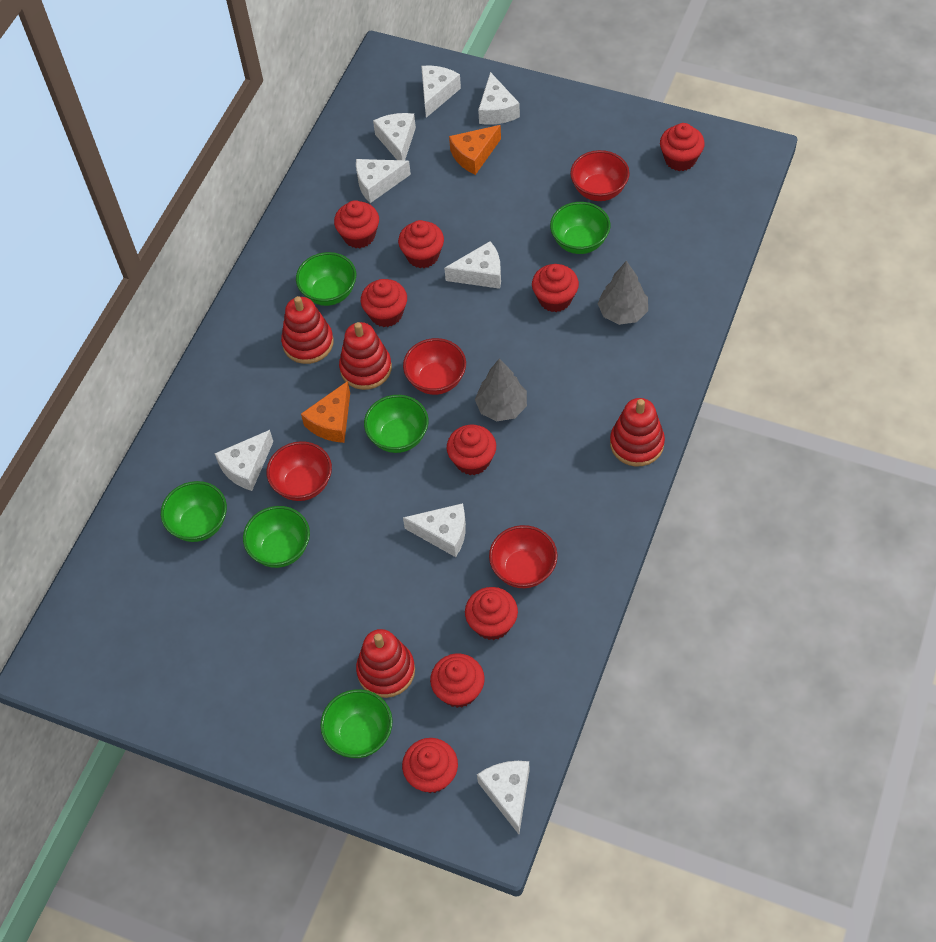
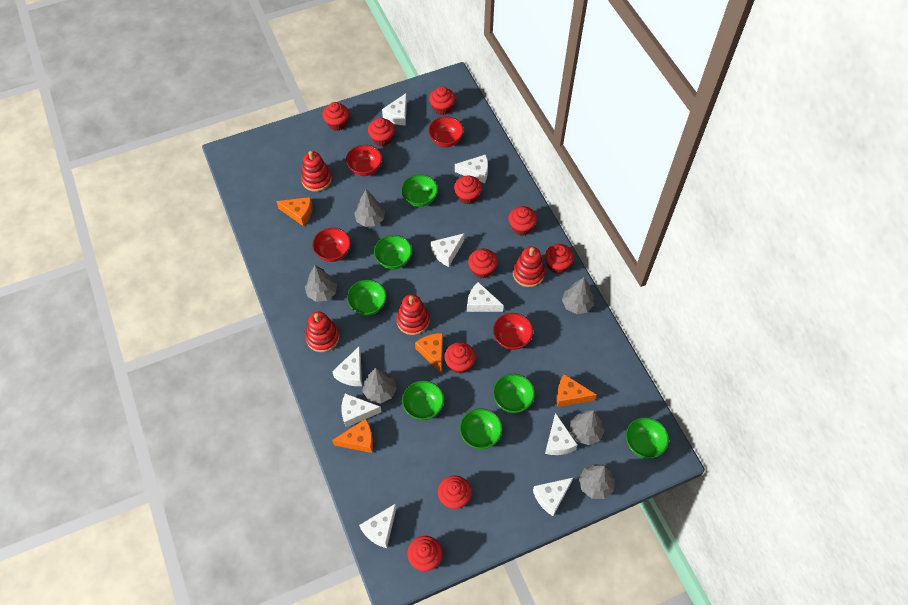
green bowl: 6 -> 7
grey tree: 2 -> 6
orange cheese: 2 -> 4
red cupcake: 9 -> 10
white cheese: 8 -> 9

